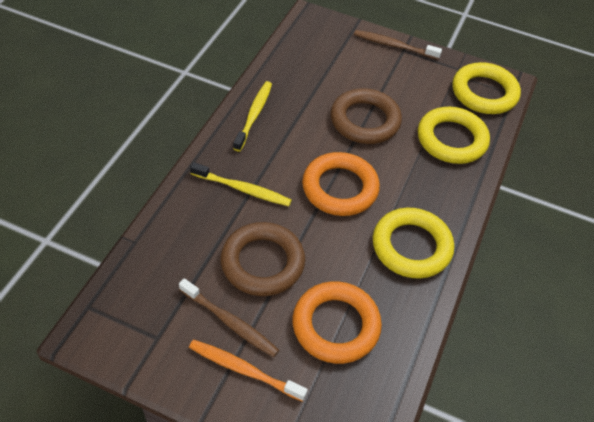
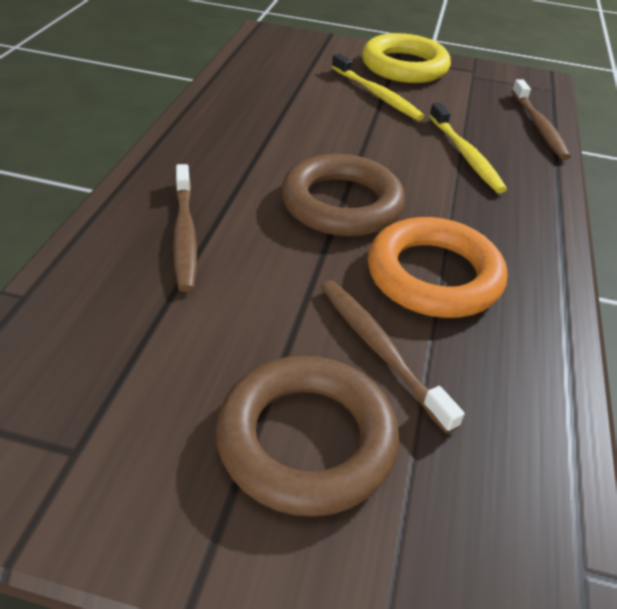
brown toothbrush: 2 -> 3
orange ring: 2 -> 1
orange toothbrush: 1 -> 0
yellow ring: 3 -> 1

